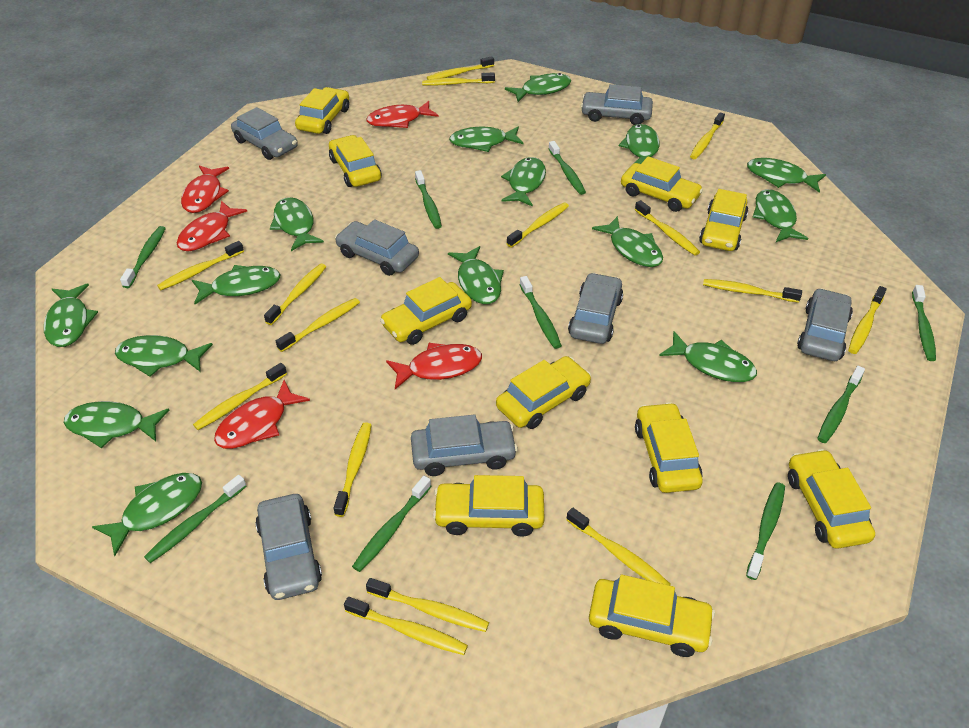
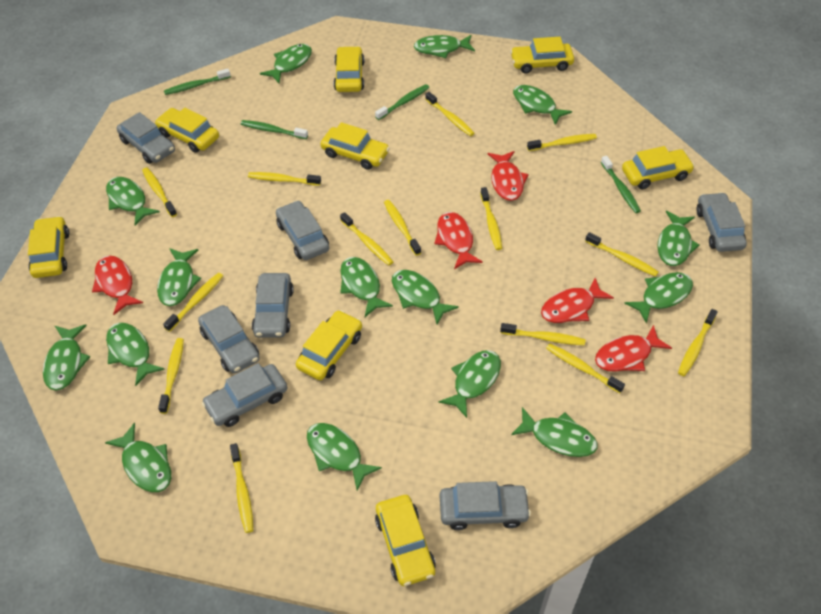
green toothbrush: 9 -> 4
yellow car: 10 -> 8
yellow toothbrush: 15 -> 14

